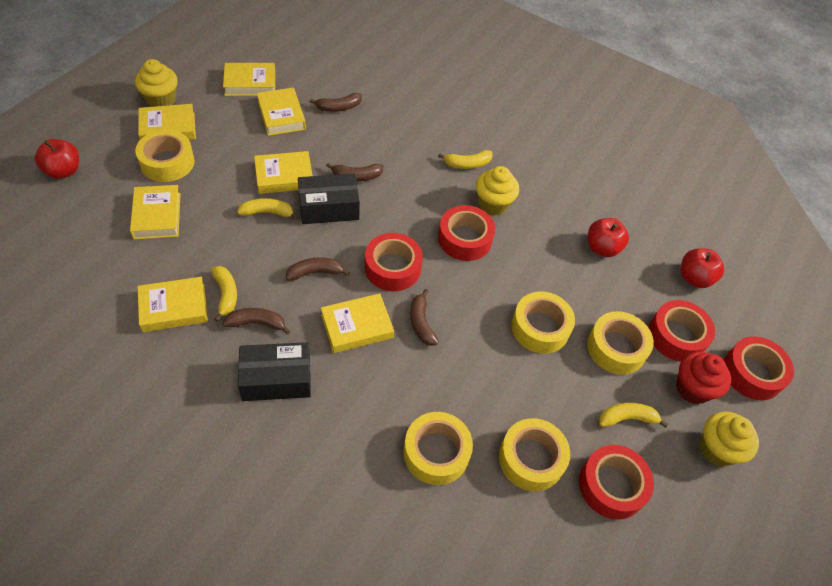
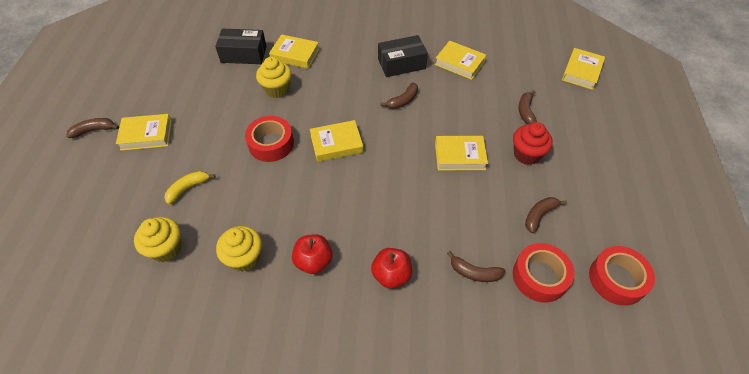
red apple: 3 -> 2
red tape: 5 -> 3
yellow banana: 4 -> 1
yellow book: 7 -> 6
yellow tape: 5 -> 0

